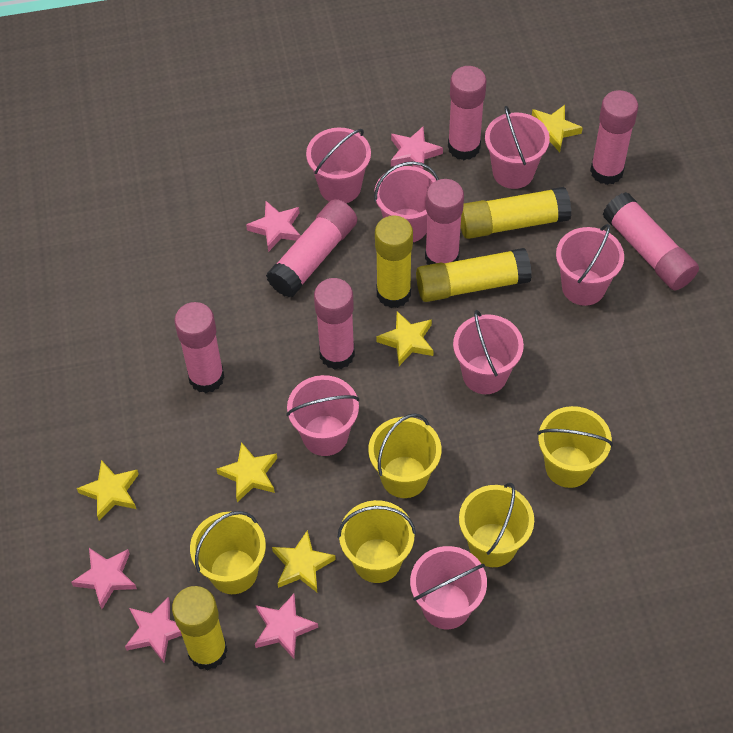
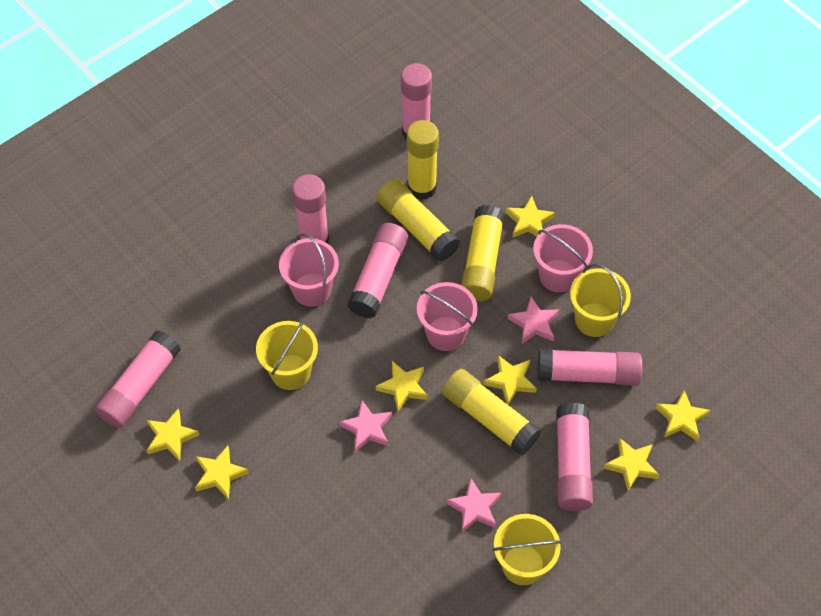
pink bucket: 7 -> 3
pink glue stick: 7 -> 6
pink star: 5 -> 3
yellow bucket: 5 -> 3
yellow star: 5 -> 7

